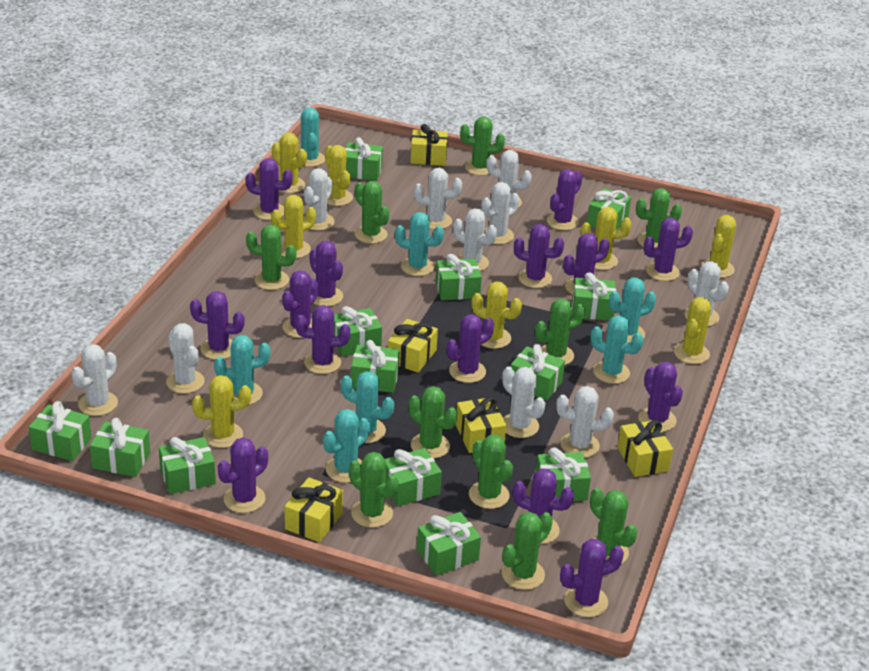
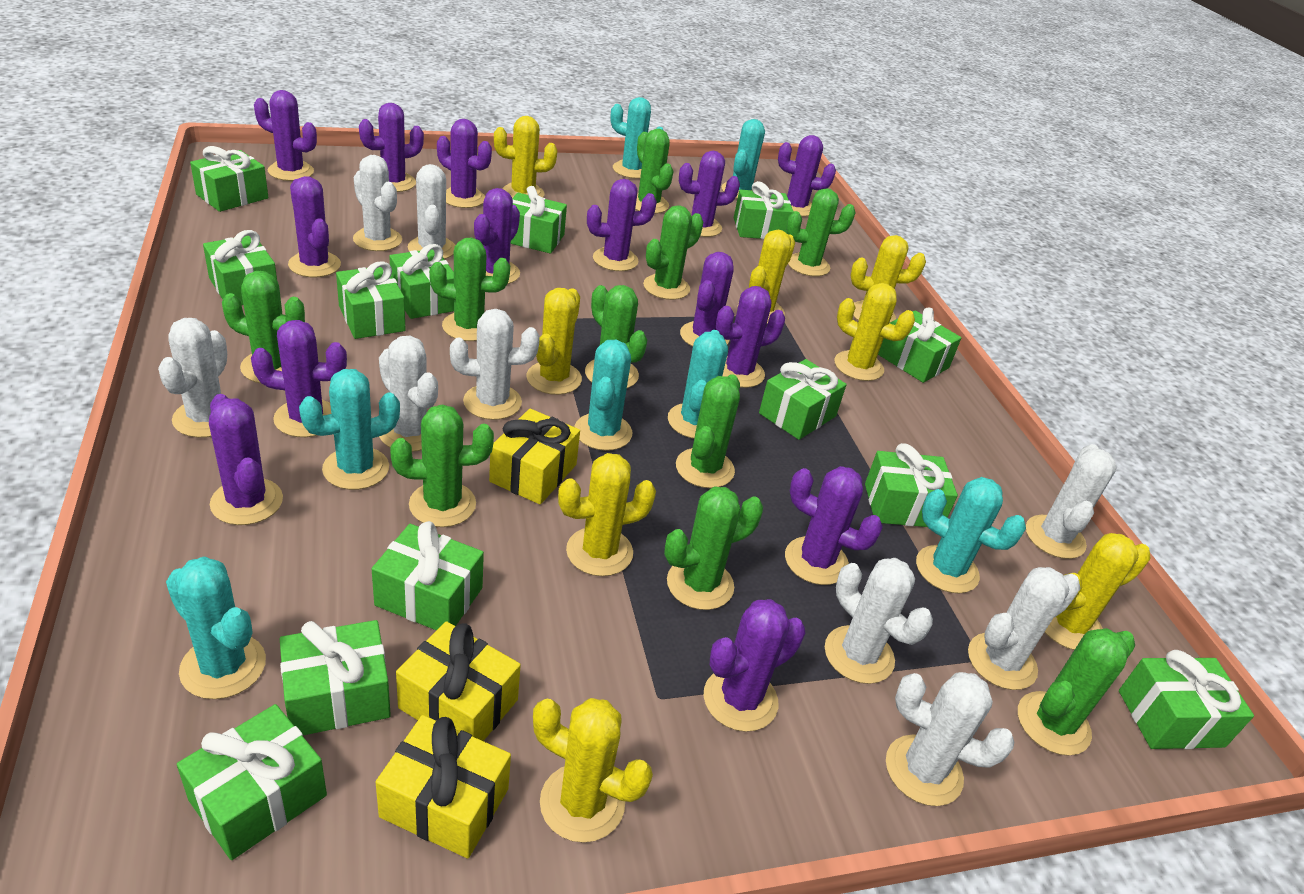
white cactus: 10 -> 9
yellow gift: 5 -> 3

